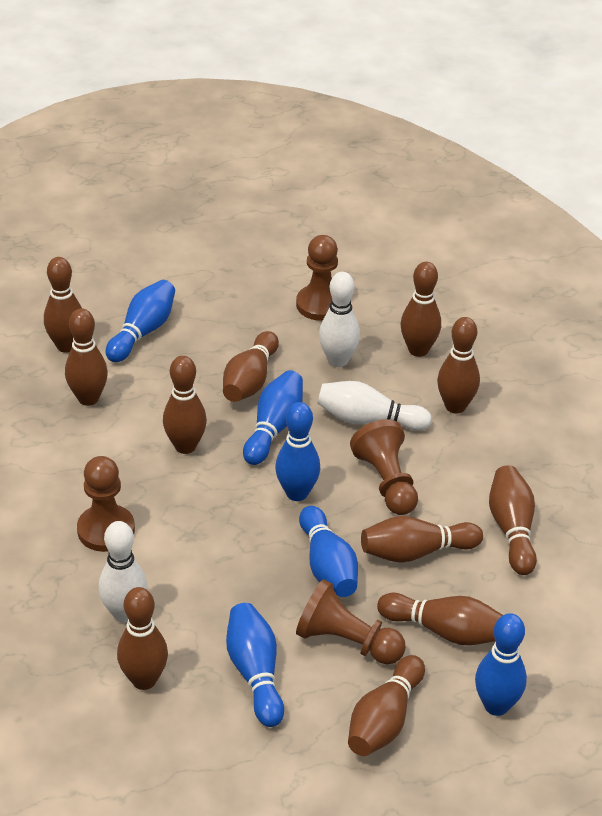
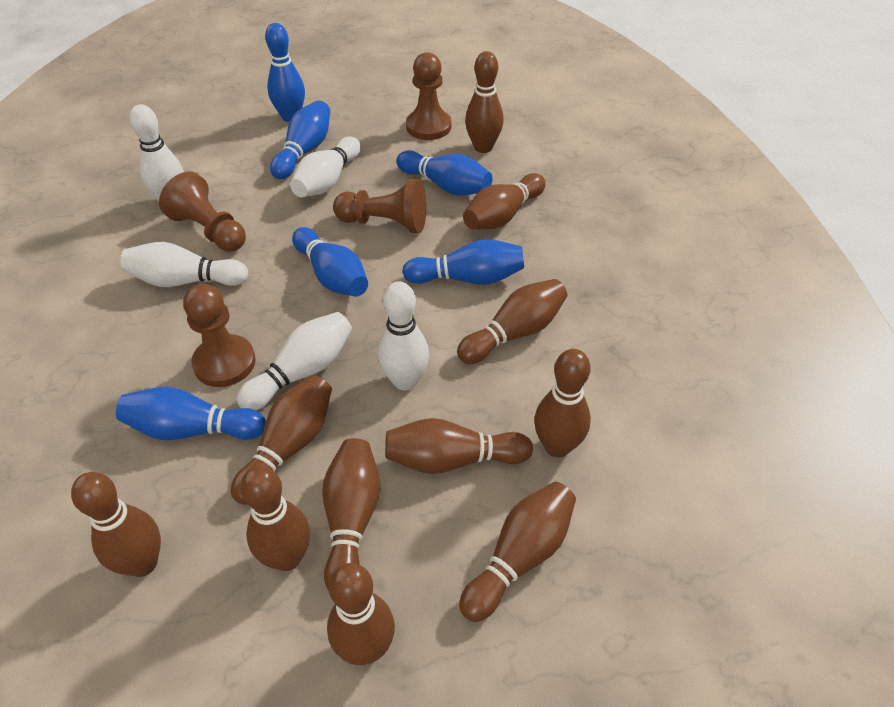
white bowling pin: 3 -> 5

